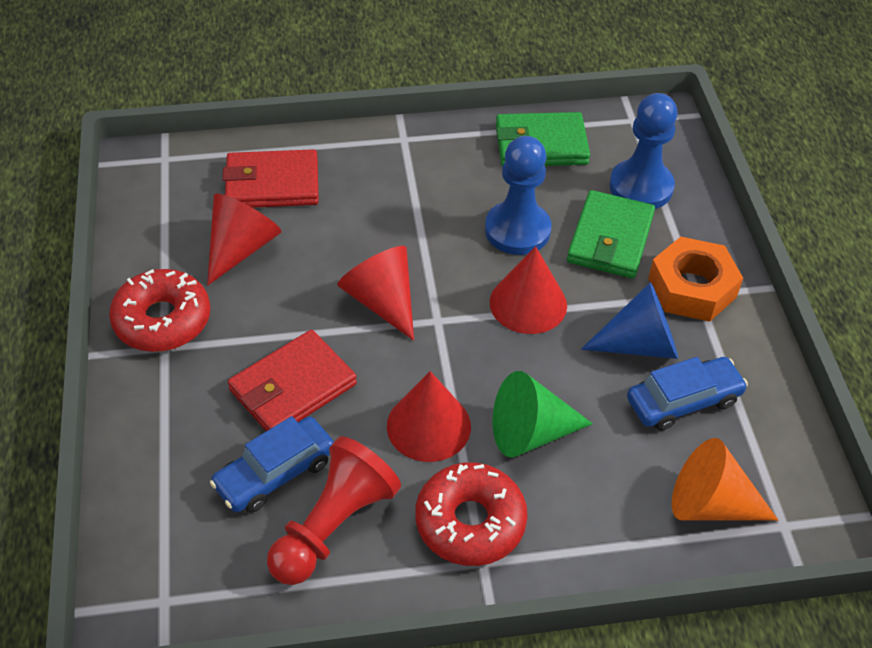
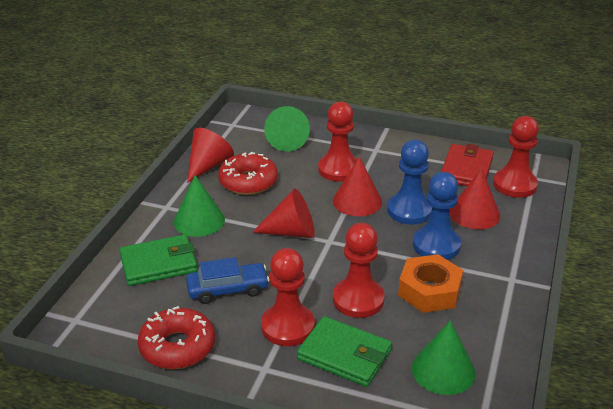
blue car: 2 -> 1
blue cone: 1 -> 0
green cone: 1 -> 3
orange cone: 1 -> 0
red pawn: 1 -> 4
red wallet: 2 -> 1

